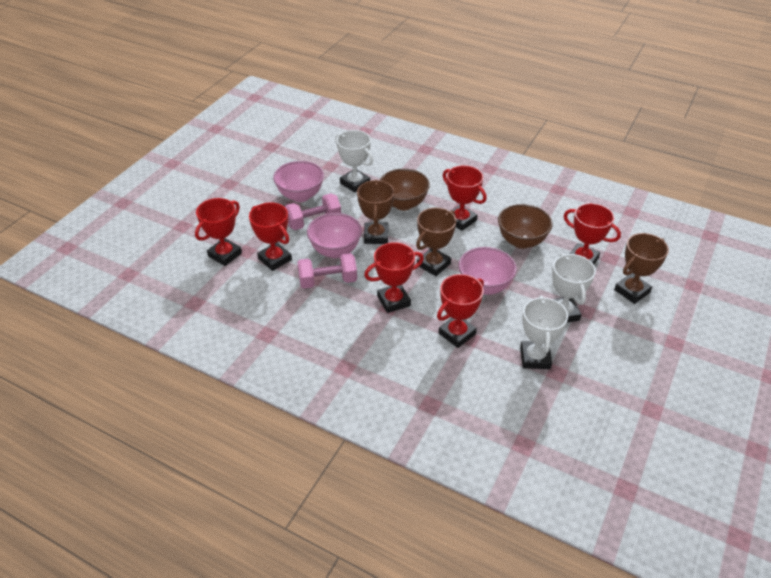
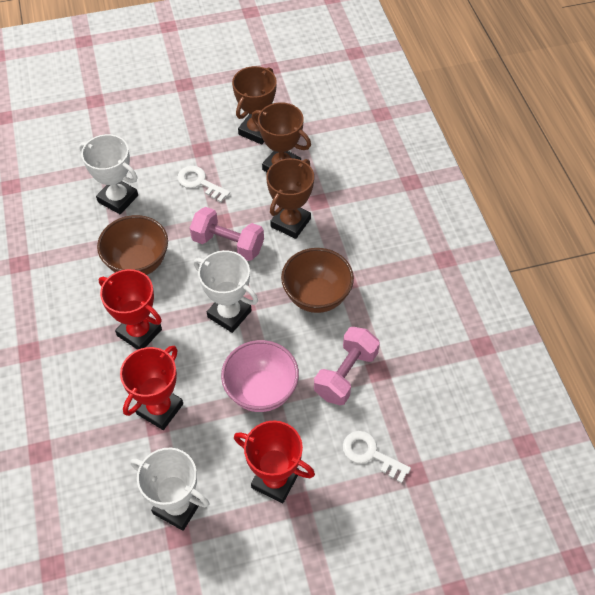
pink bowl: 3 -> 1
red trophy: 6 -> 3
white key: 0 -> 2

